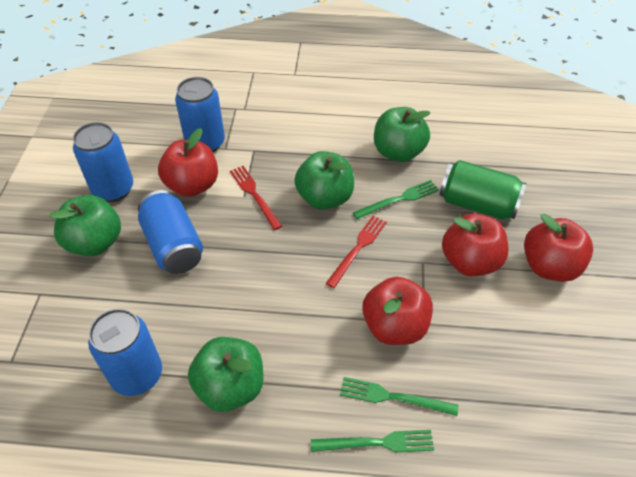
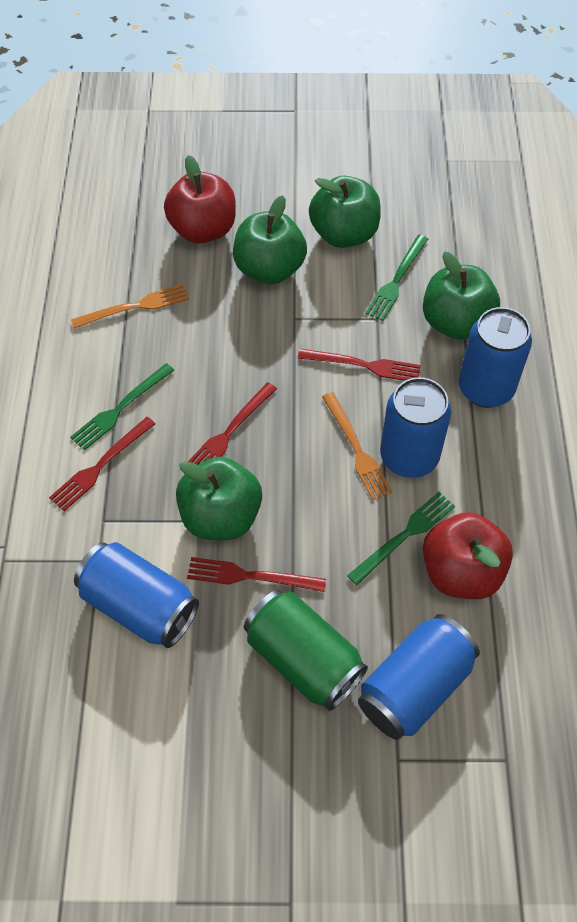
orange fork: 0 -> 2
red apple: 4 -> 2
red fork: 2 -> 4

